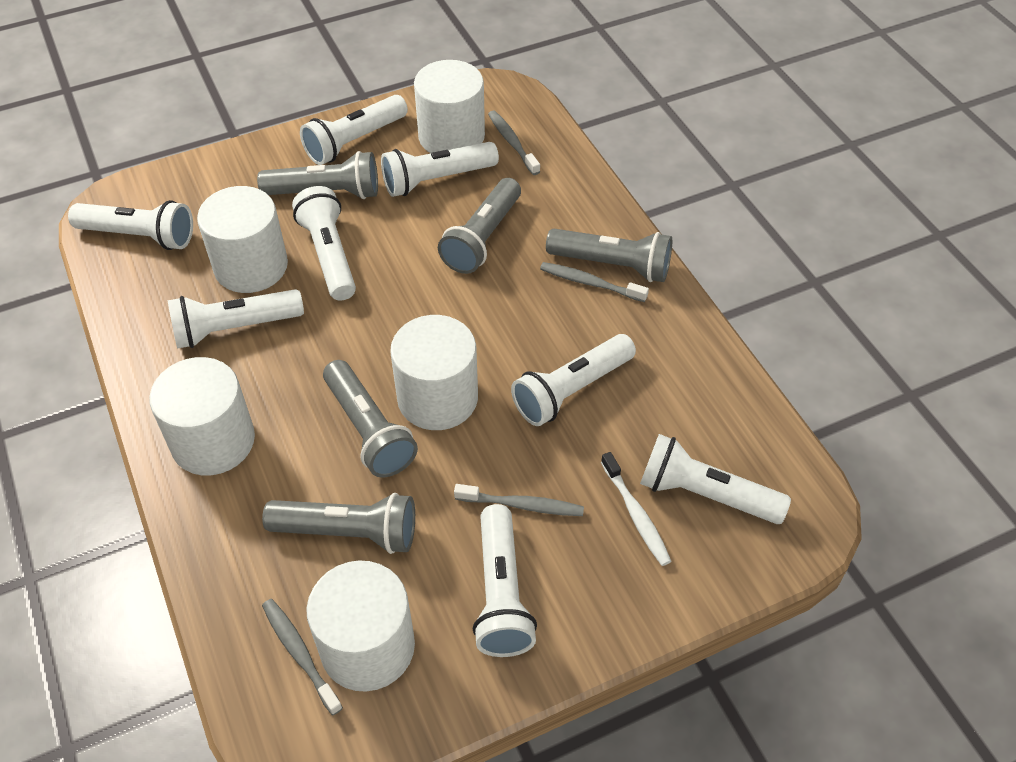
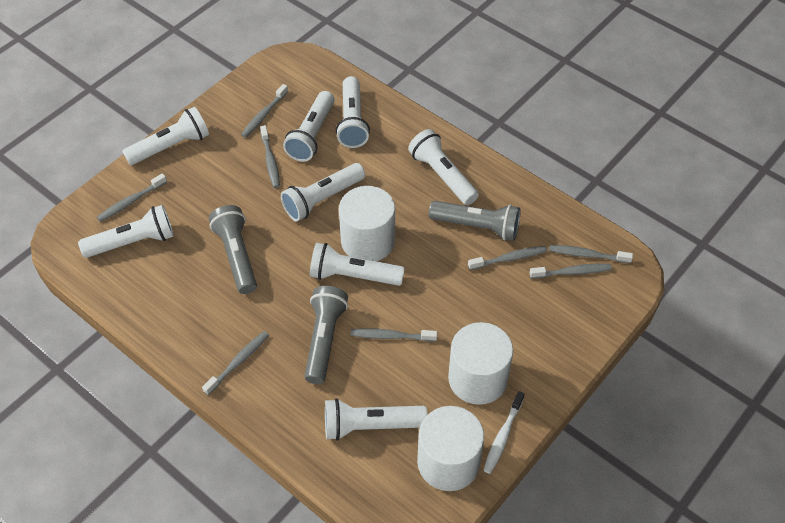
grey flashlight: 5 -> 3
grey toothbrush: 4 -> 8
white cylinder: 5 -> 3

